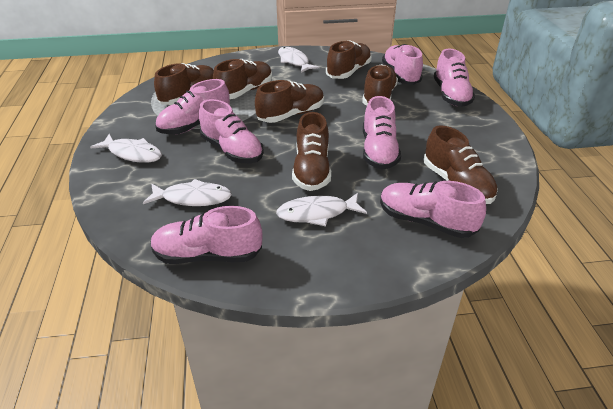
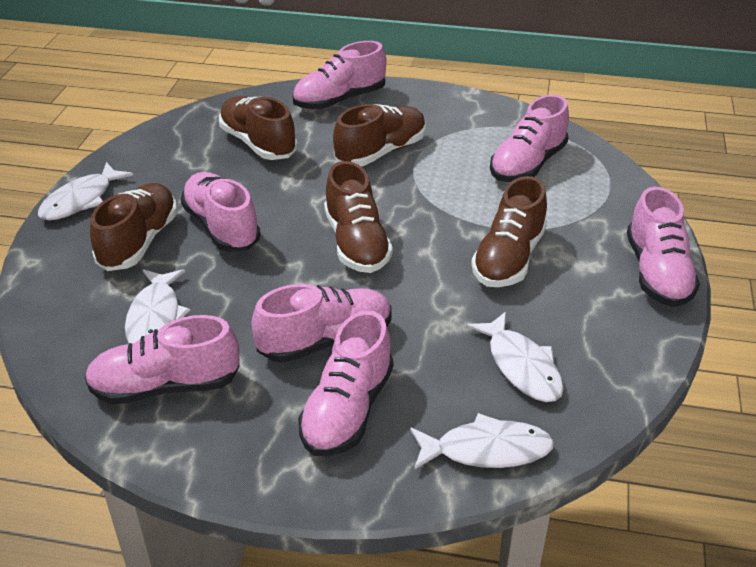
brown shoe: 7 -> 5

